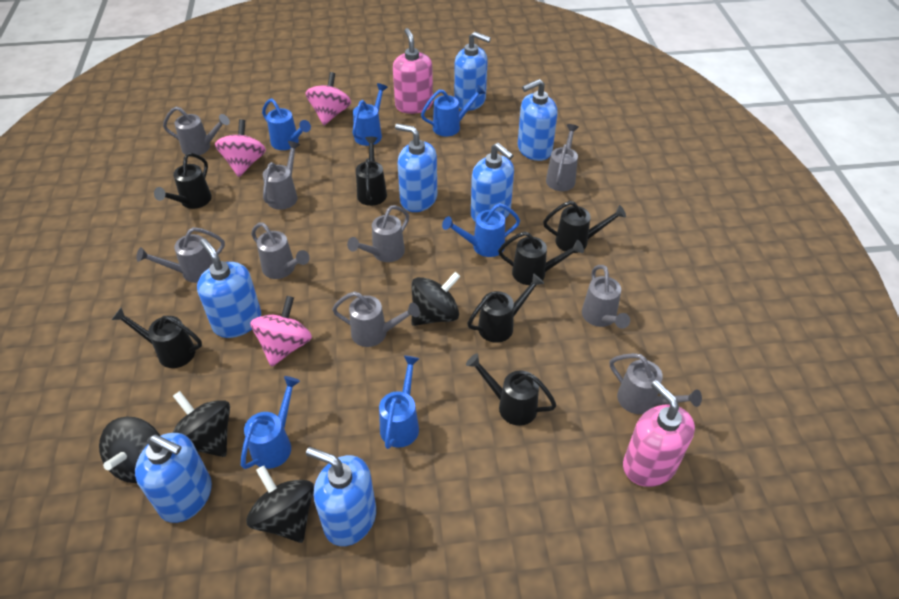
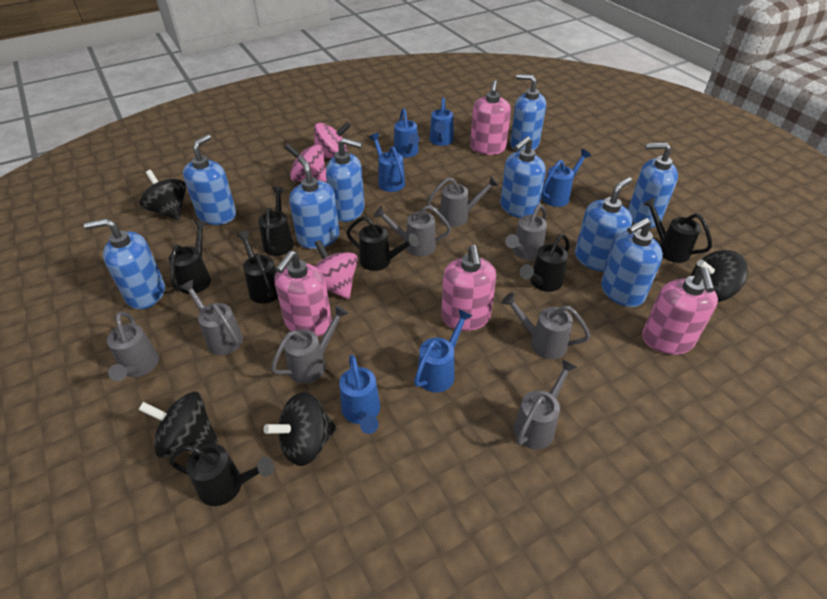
blue soap dispenser: 7 -> 9
grey watering can: 9 -> 8
pink soap dispenser: 2 -> 4

